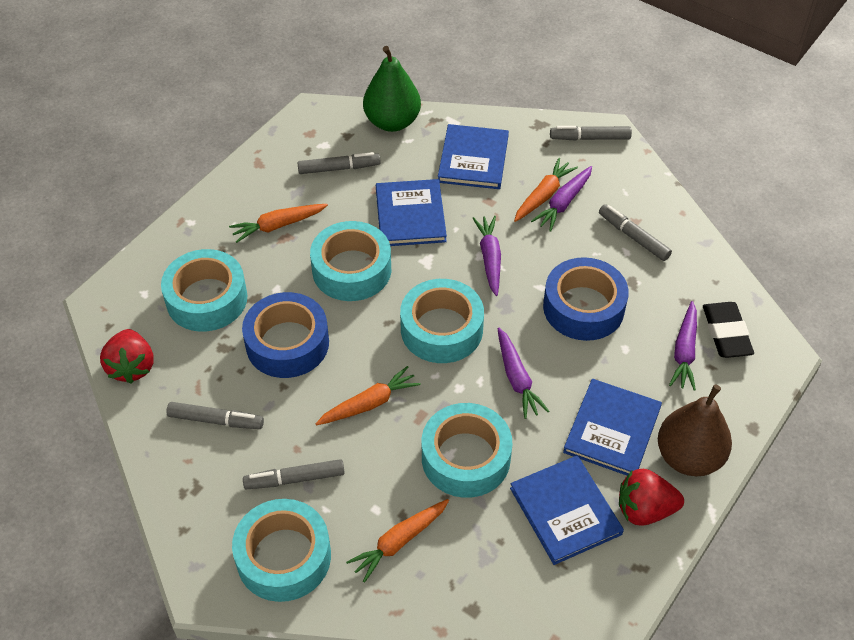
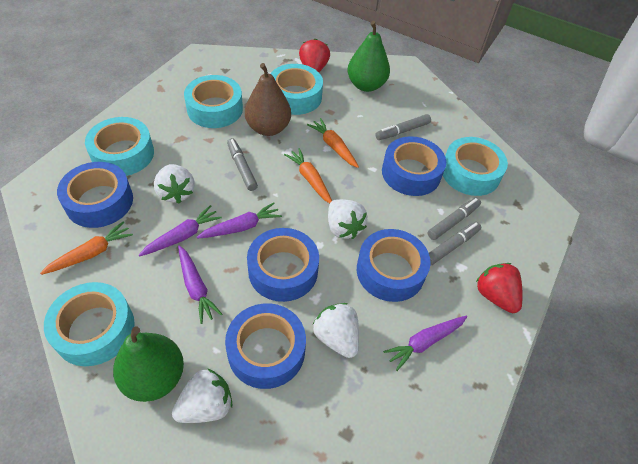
black eraser: 1 -> 0
blue book: 4 -> 0
blue tape: 2 -> 5
green pear: 1 -> 2
grey marker: 5 -> 4
orange carrot: 4 -> 3
white strawberry: 0 -> 4

